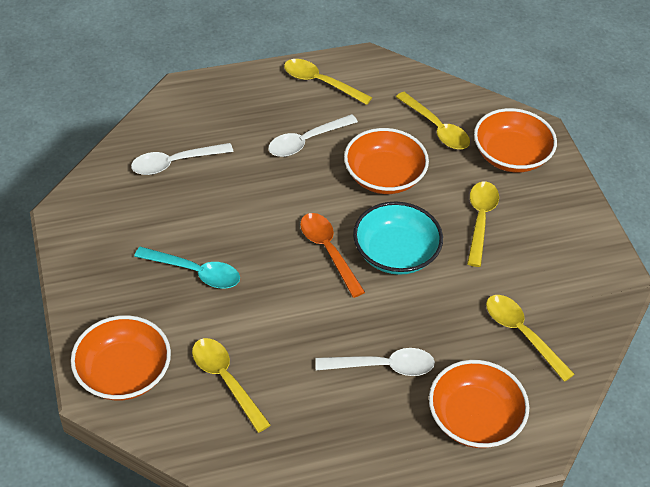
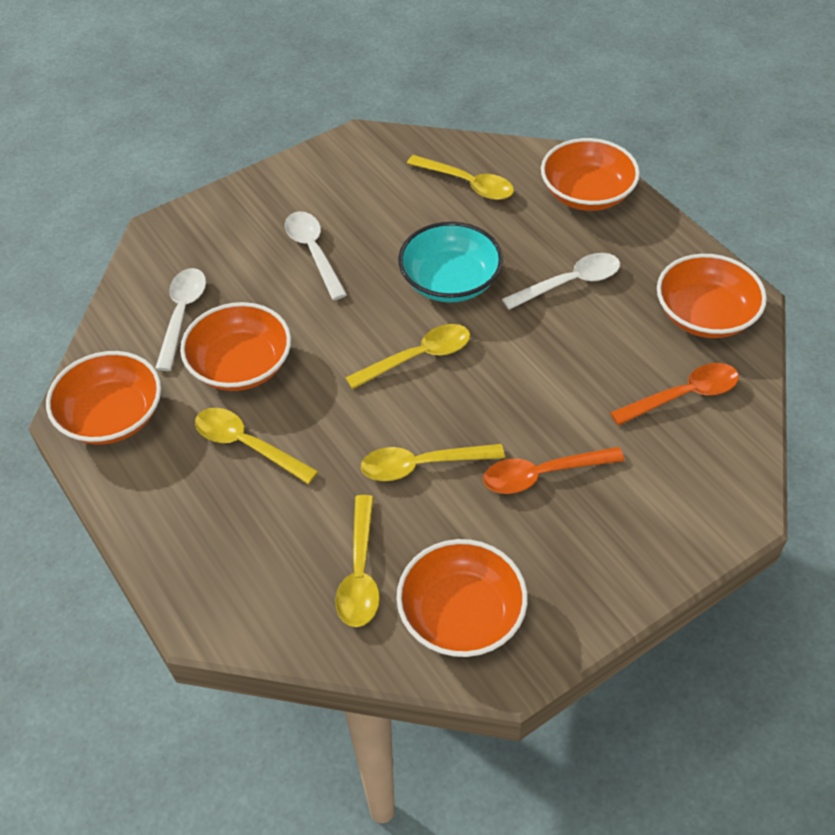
orange bowl: 4 -> 5
orange spoon: 1 -> 2
turquoise spoon: 1 -> 0

